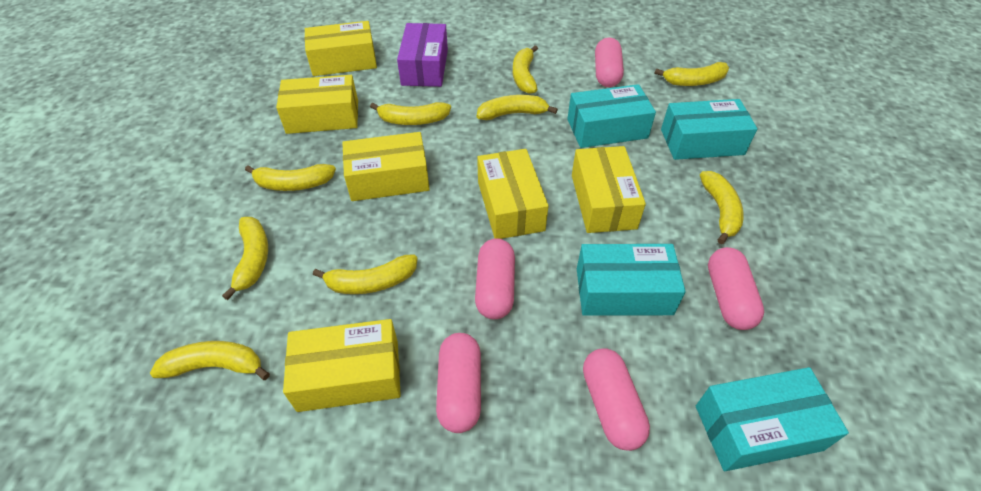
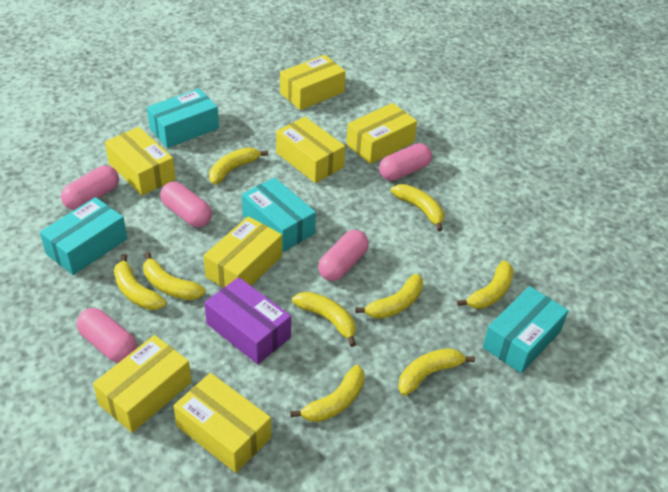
yellow box: 6 -> 7

